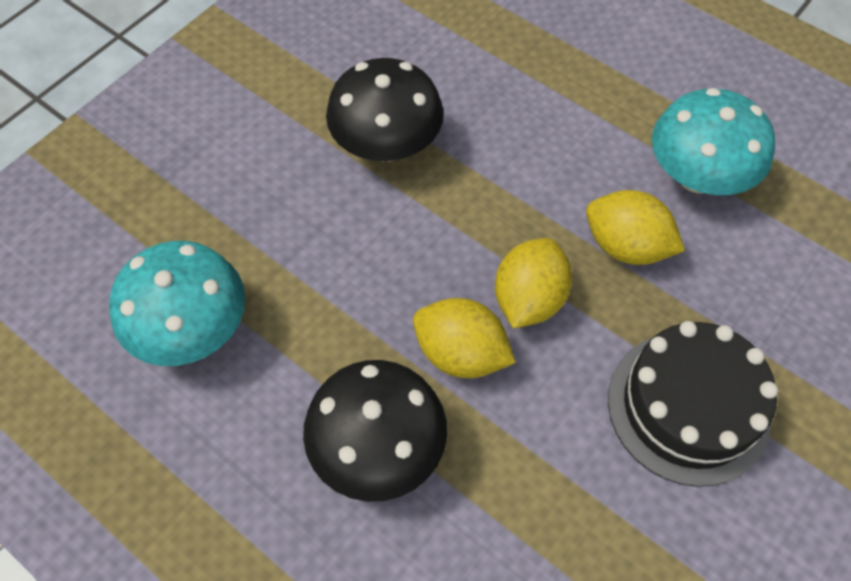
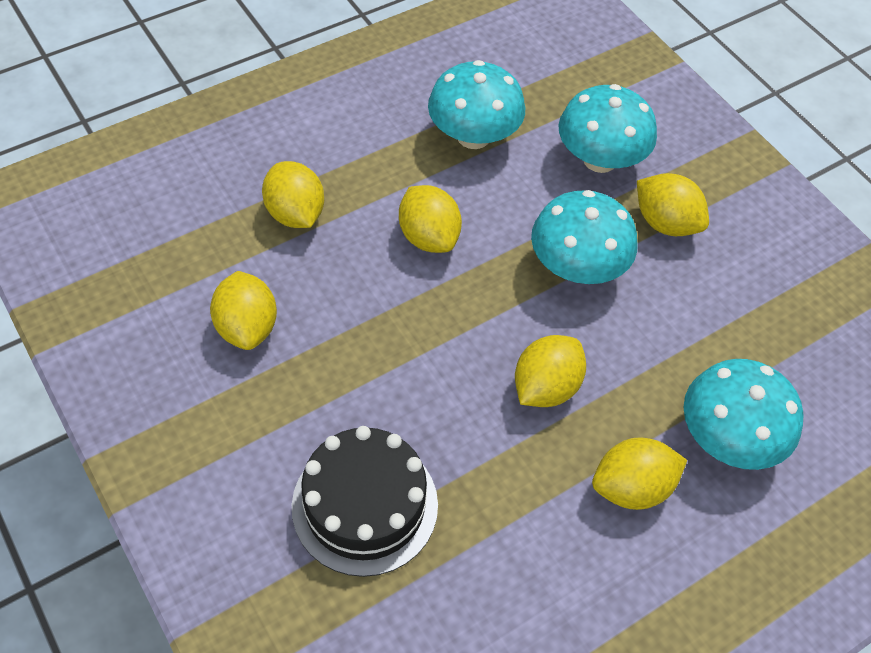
black mushroom: 2 -> 0
turquoise mushroom: 2 -> 4
yellow lemon: 3 -> 6

